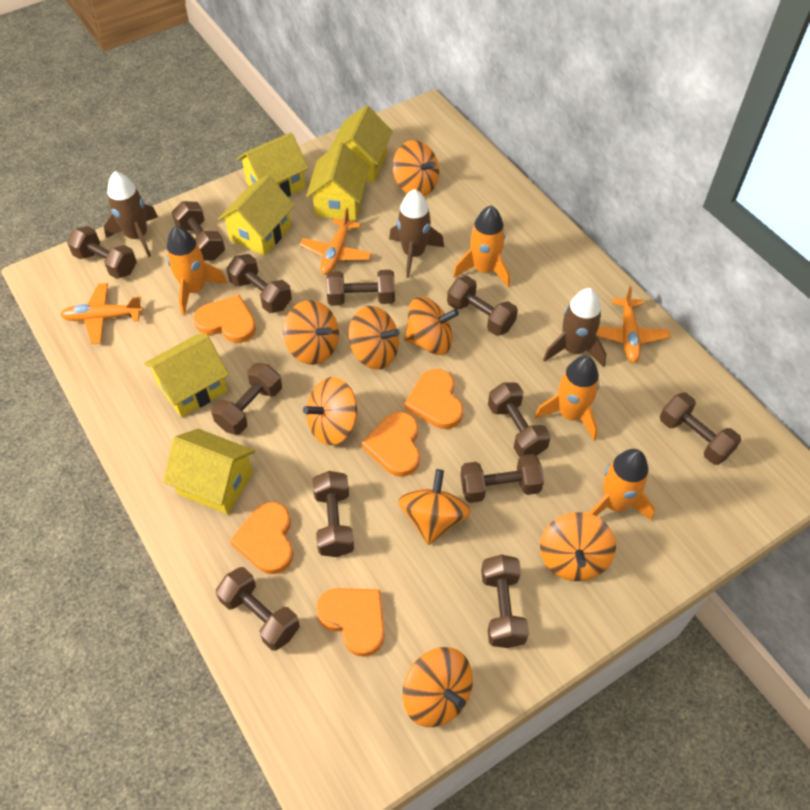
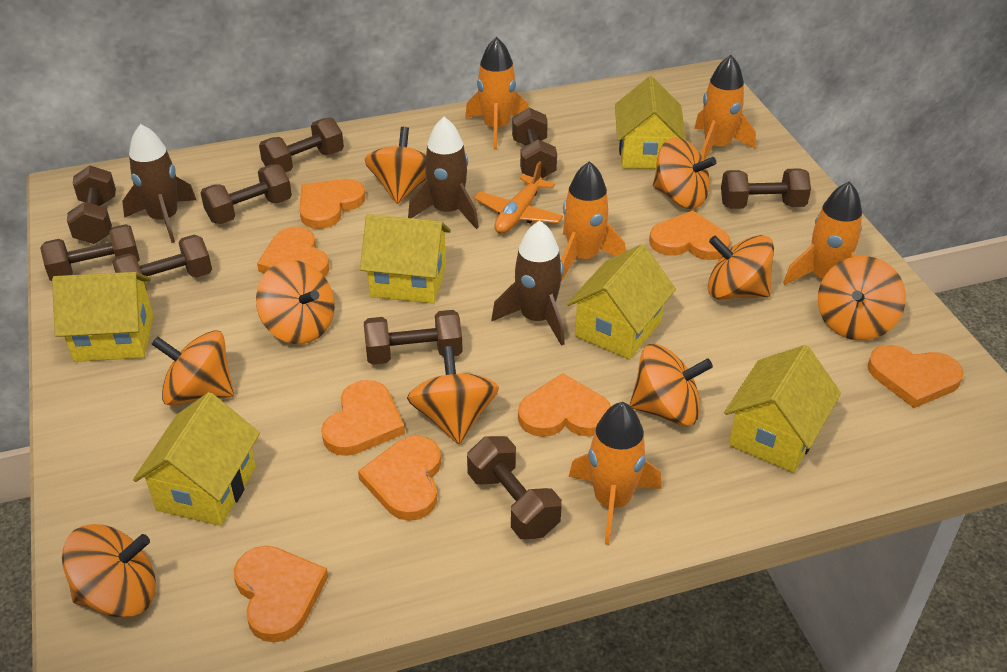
brown dumbbell: 12 -> 9
orange heart: 5 -> 8
orange plane: 3 -> 1
orange rocket: 4 -> 5
orange spinning top: 8 -> 9

